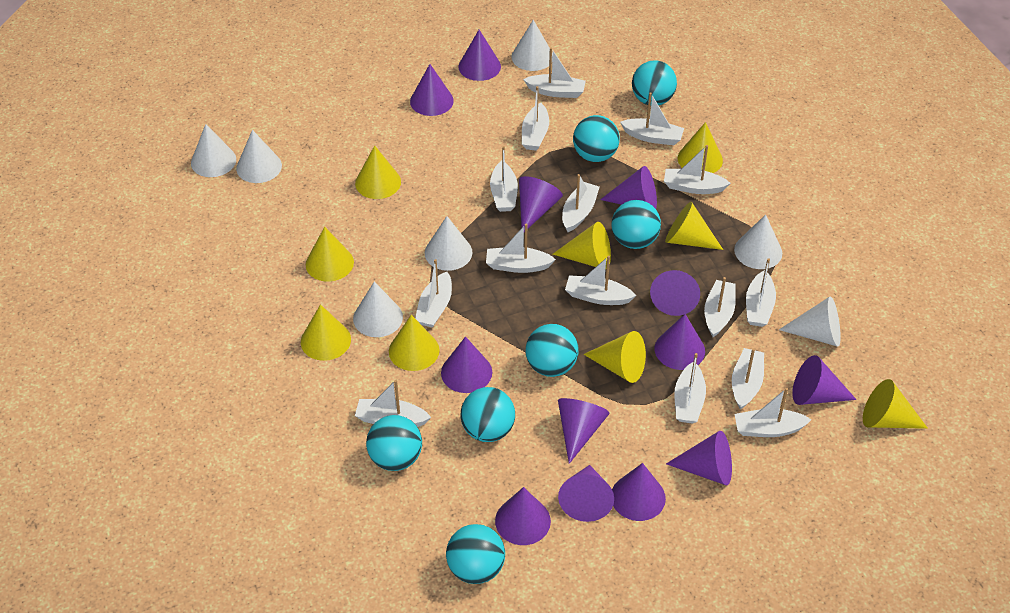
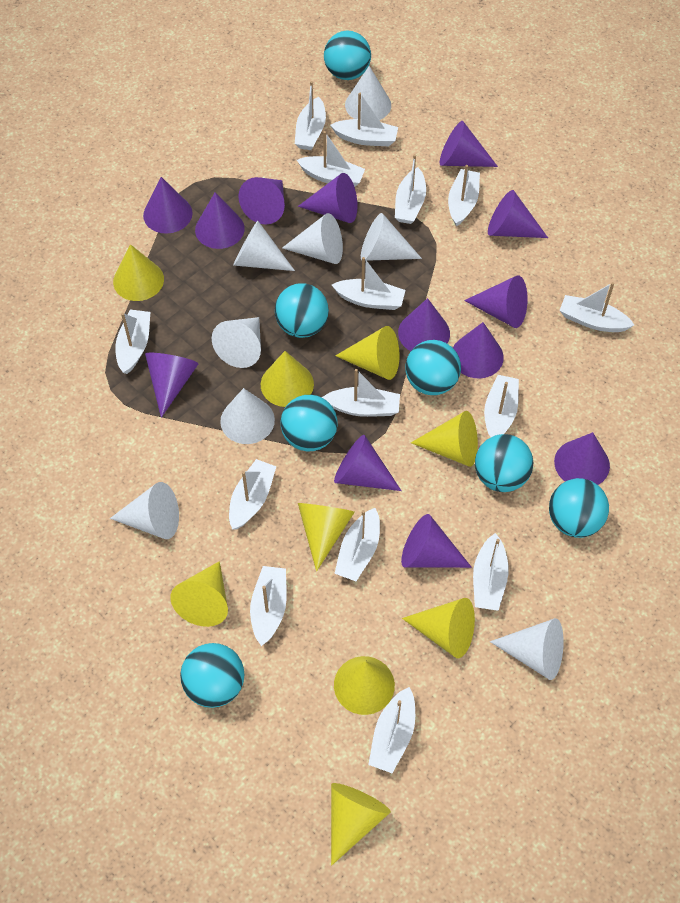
white cone: 7 -> 8

